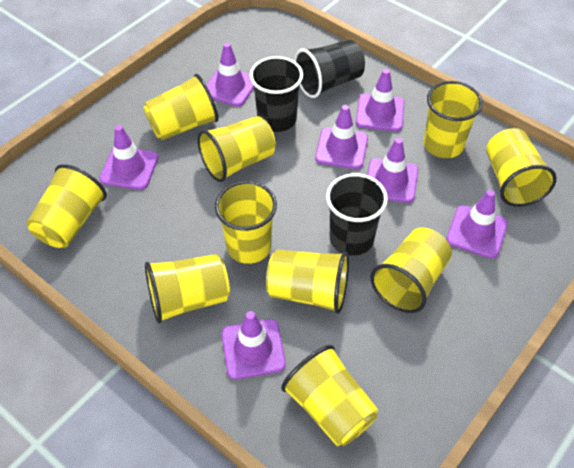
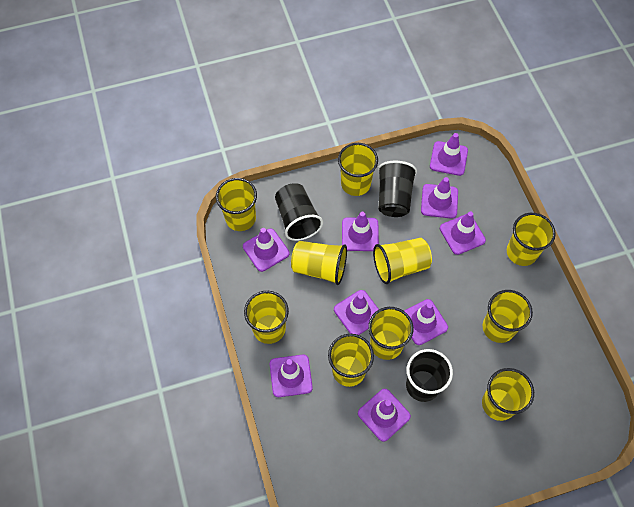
purple traffic cone: 7 -> 9

